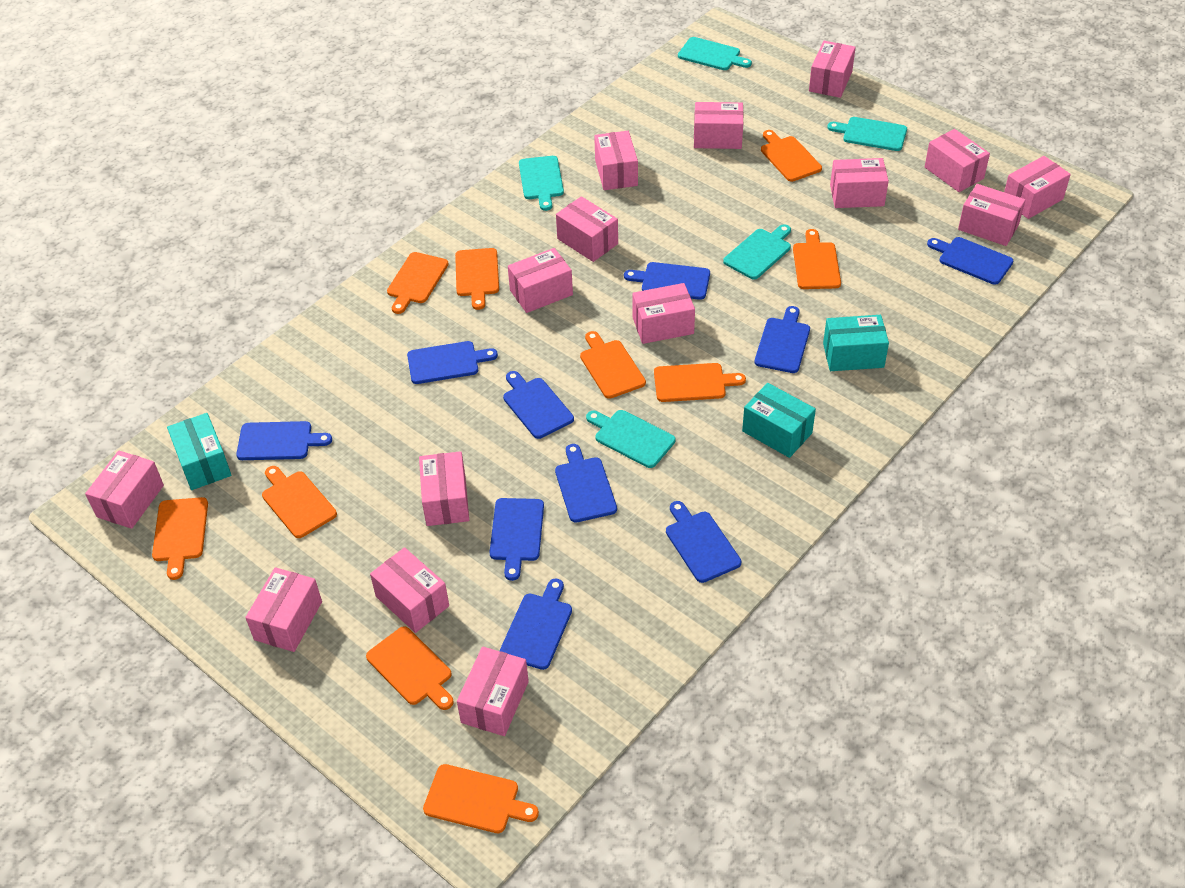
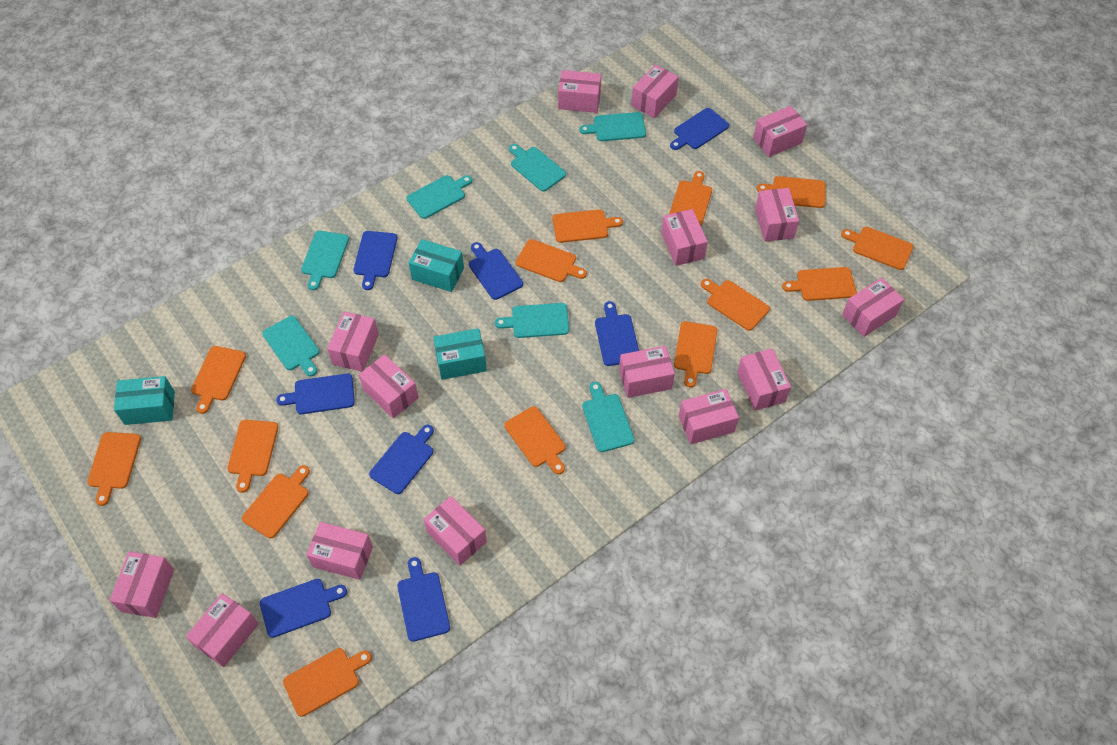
blue cutting board: 10 -> 8
orange cutting board: 10 -> 14
turquoise cutting board: 5 -> 7

